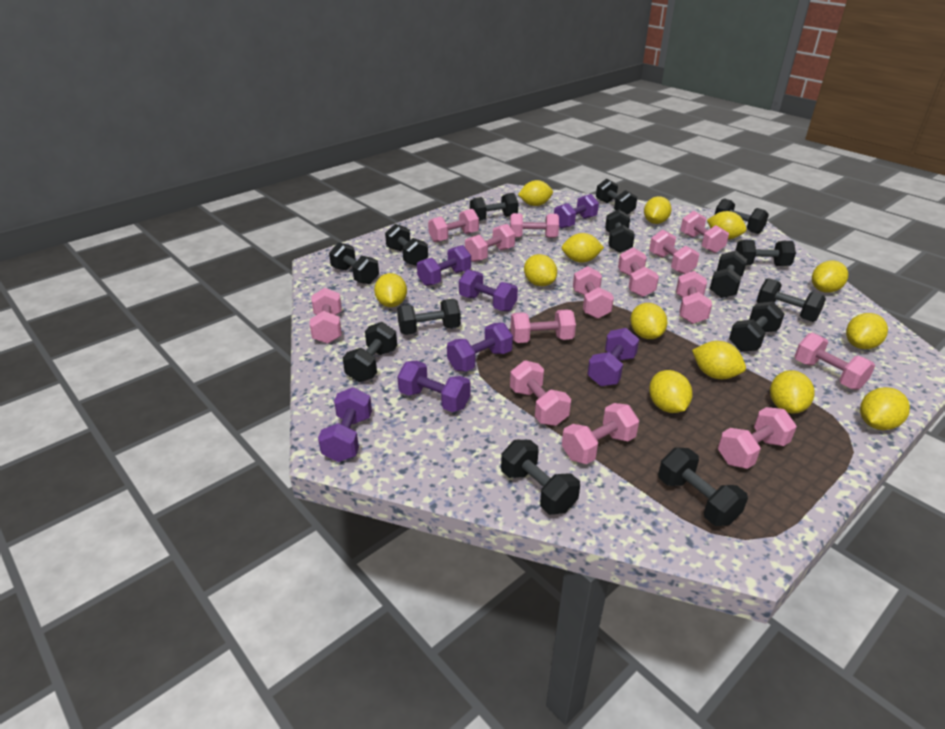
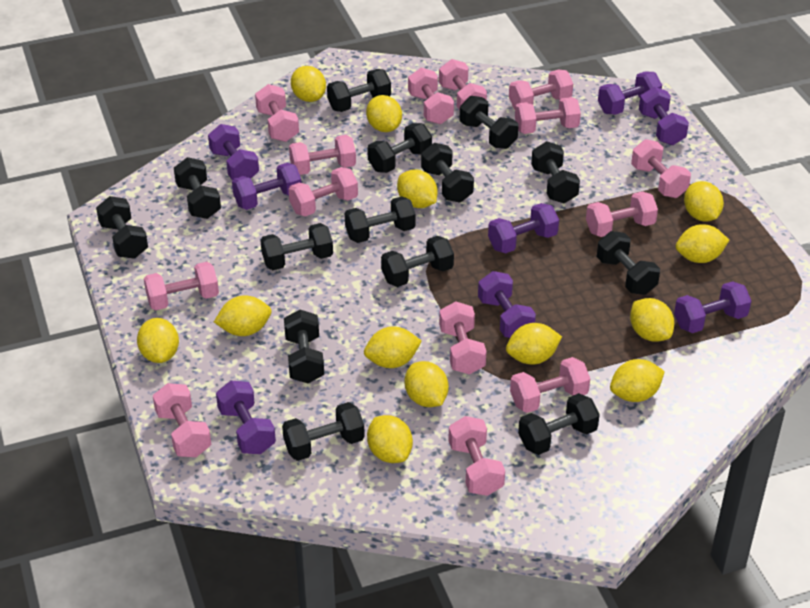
purple dumbbell: 7 -> 8

